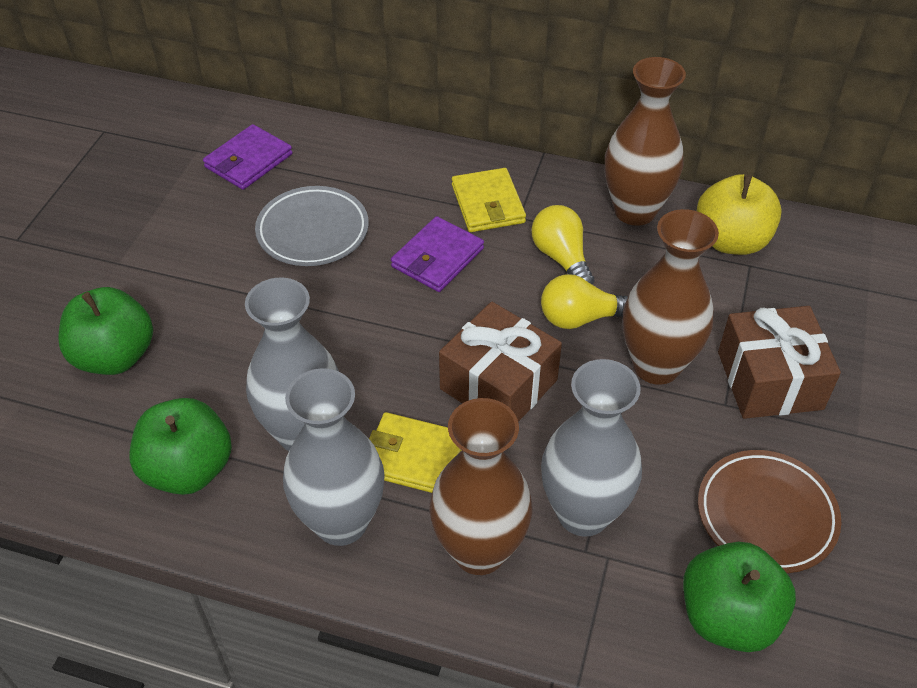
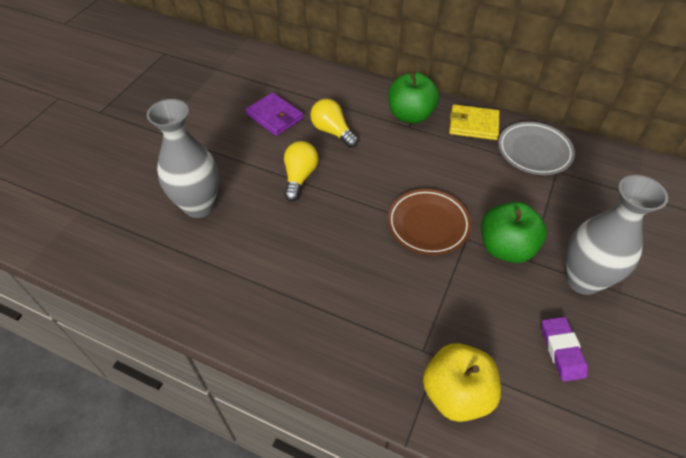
brown gift: 2 -> 0
brown vase: 3 -> 0
green apple: 3 -> 2
grey vase: 3 -> 2
purple eraser: 0 -> 1
purple wallet: 2 -> 1
yellow wallet: 2 -> 1

